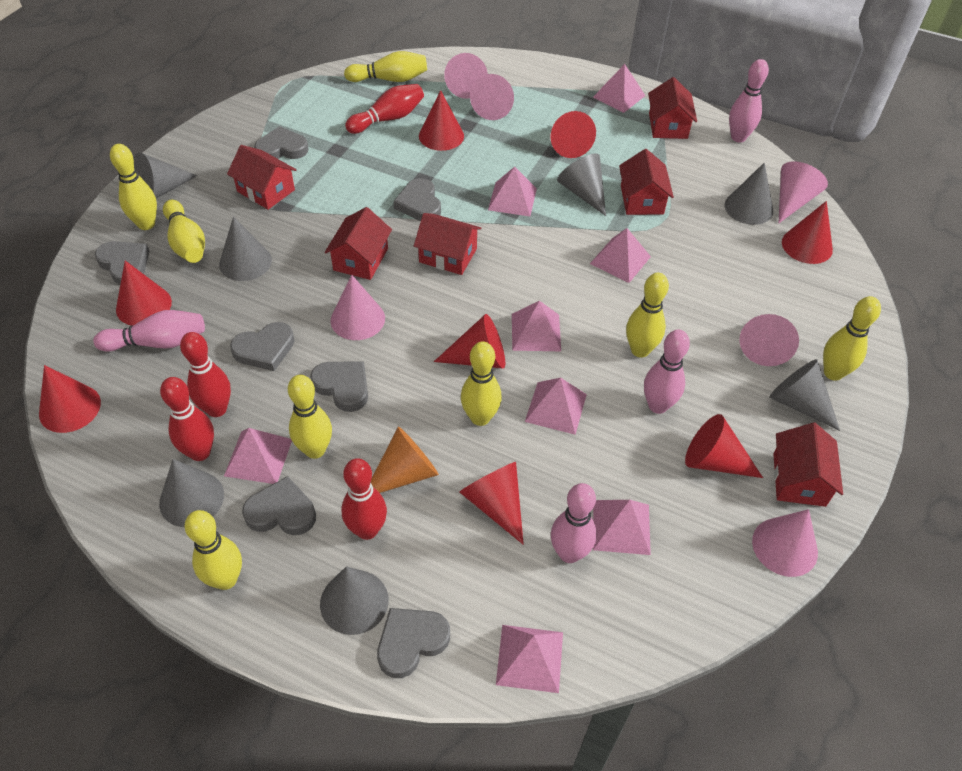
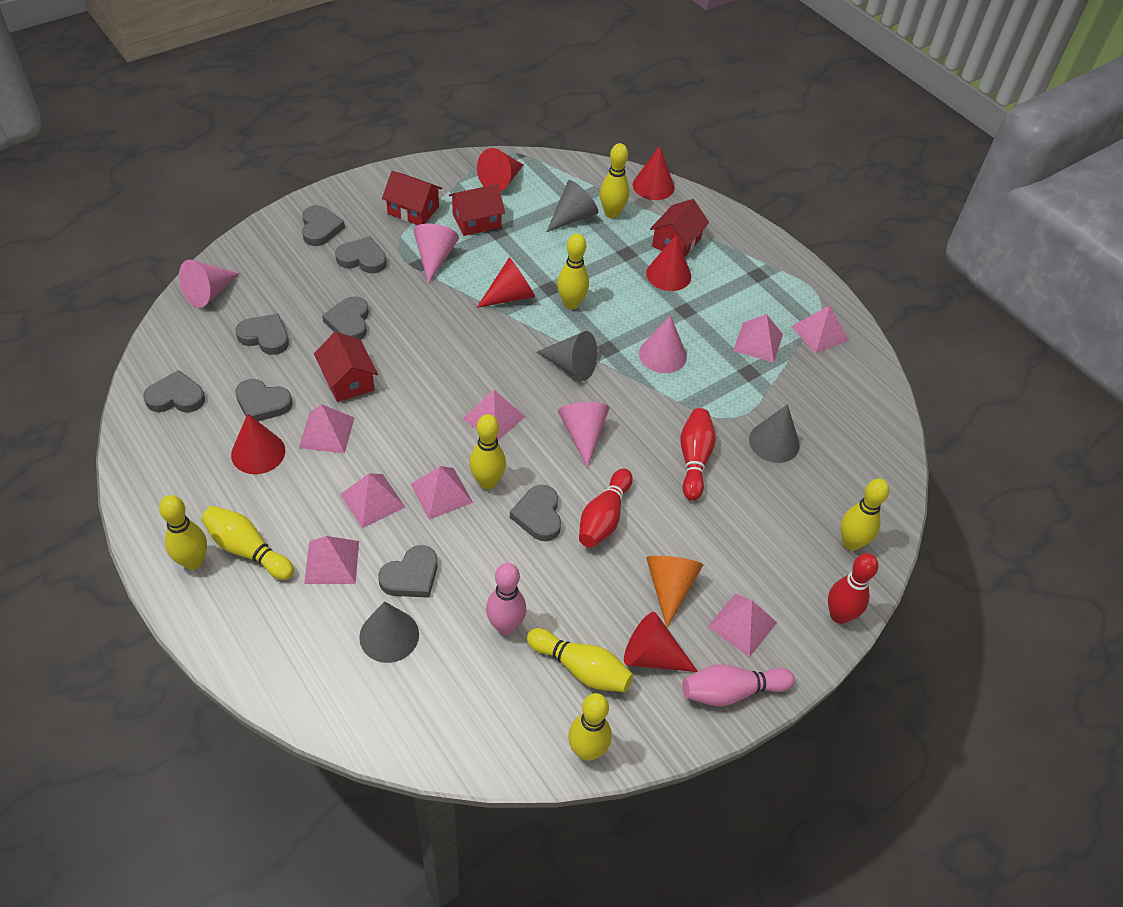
grey cone: 7 -> 4
grey heart: 7 -> 8
pink bowling pin: 4 -> 2
pink cone: 6 -> 4
red bowling pin: 4 -> 3
red cone: 8 -> 6
red house: 6 -> 4

